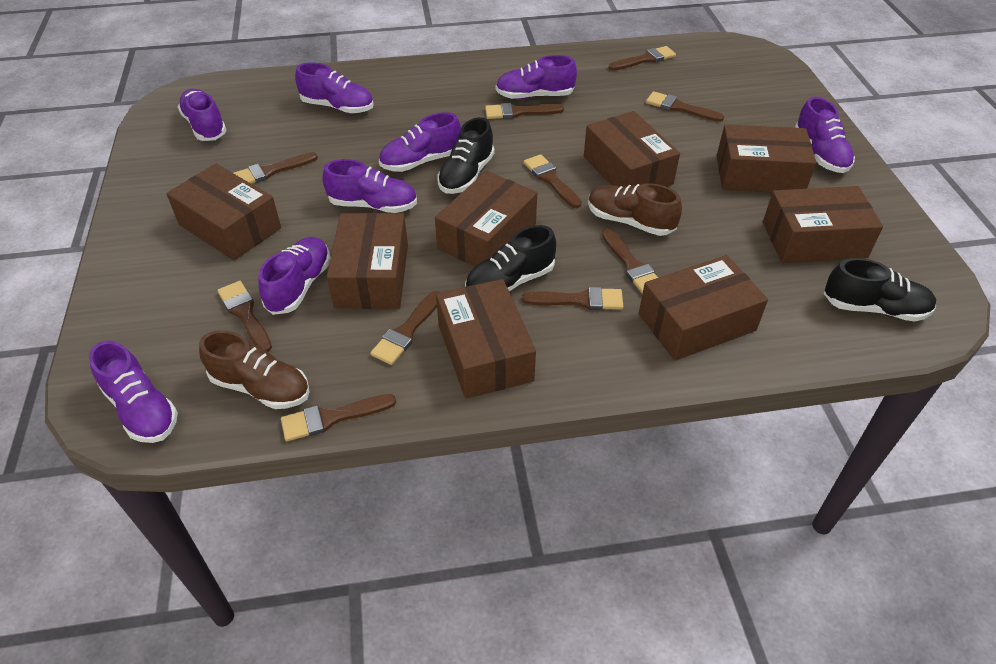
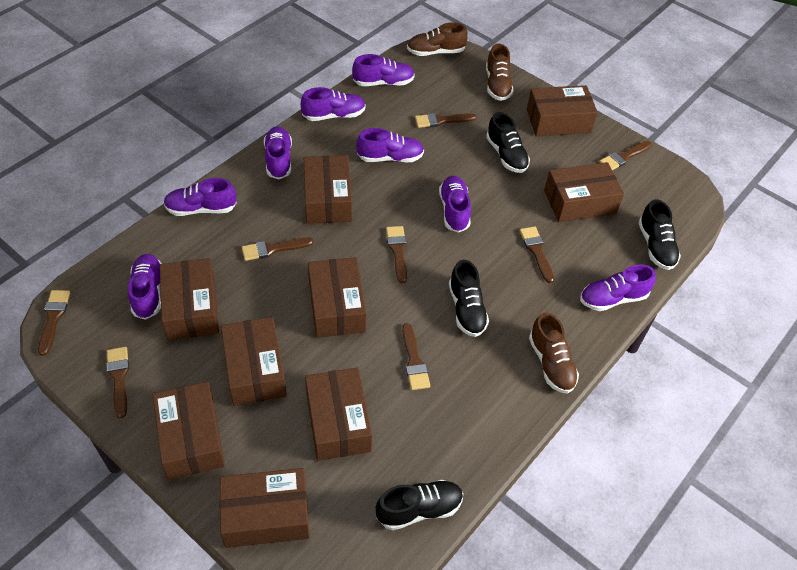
black shoe: 3 -> 4
brown box: 8 -> 9
brown brush: 10 -> 8
brown shoe: 2 -> 3

